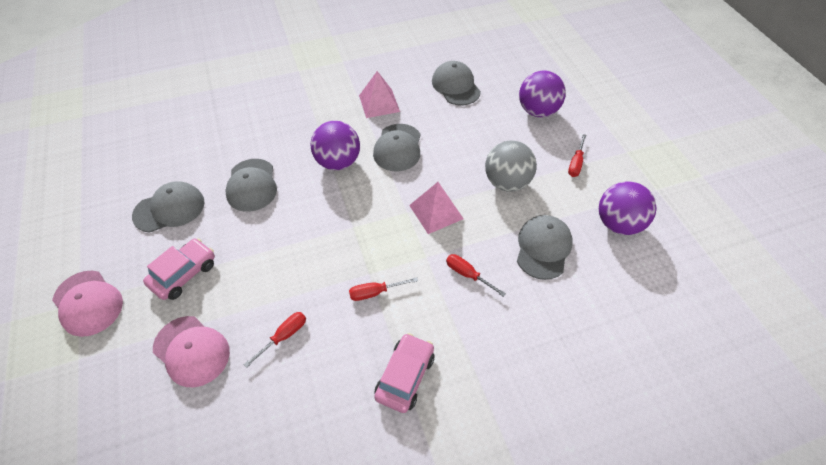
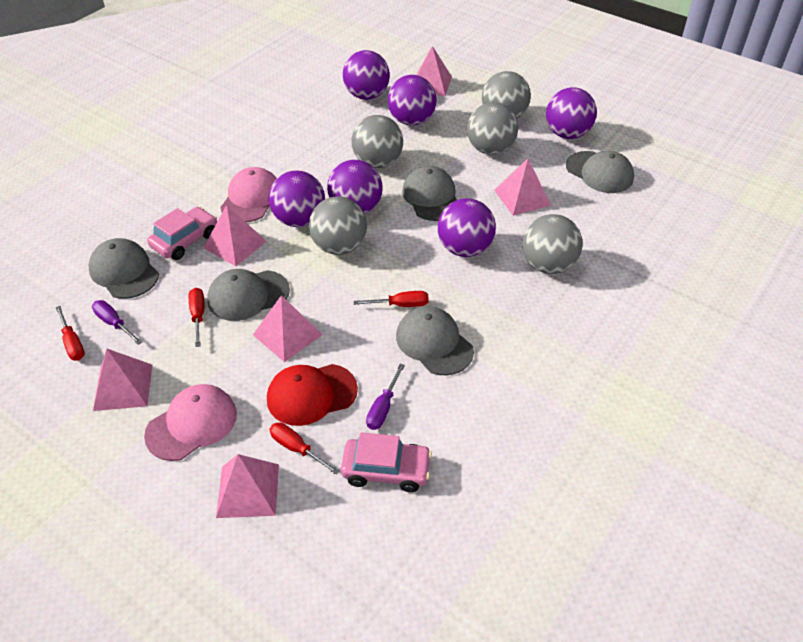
grey ball: 1 -> 5
pink pyramid: 2 -> 6
purple ball: 3 -> 6
purple screwdriver: 0 -> 2
red cap: 0 -> 1

